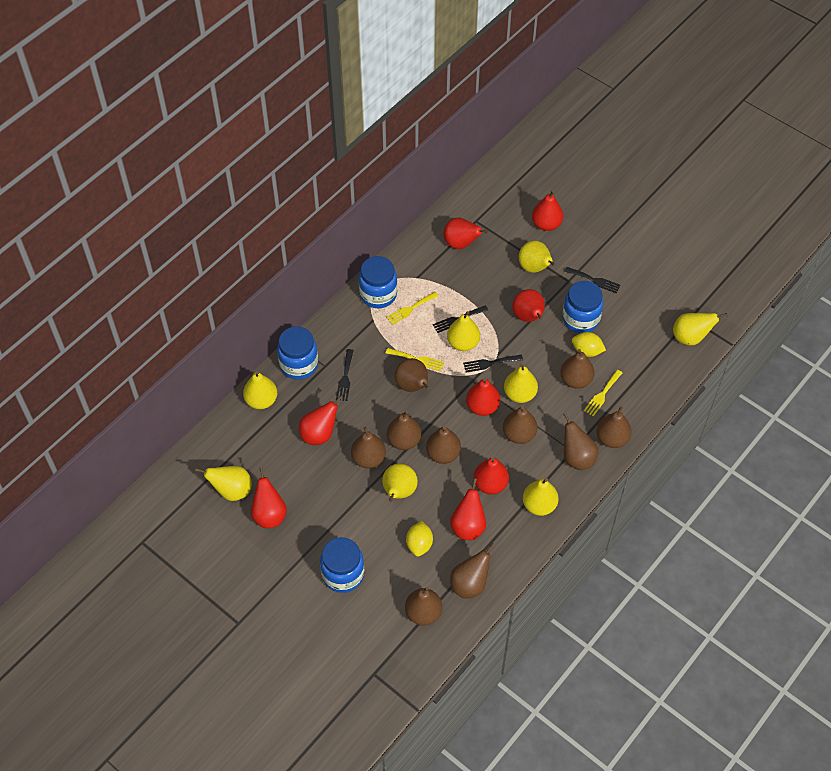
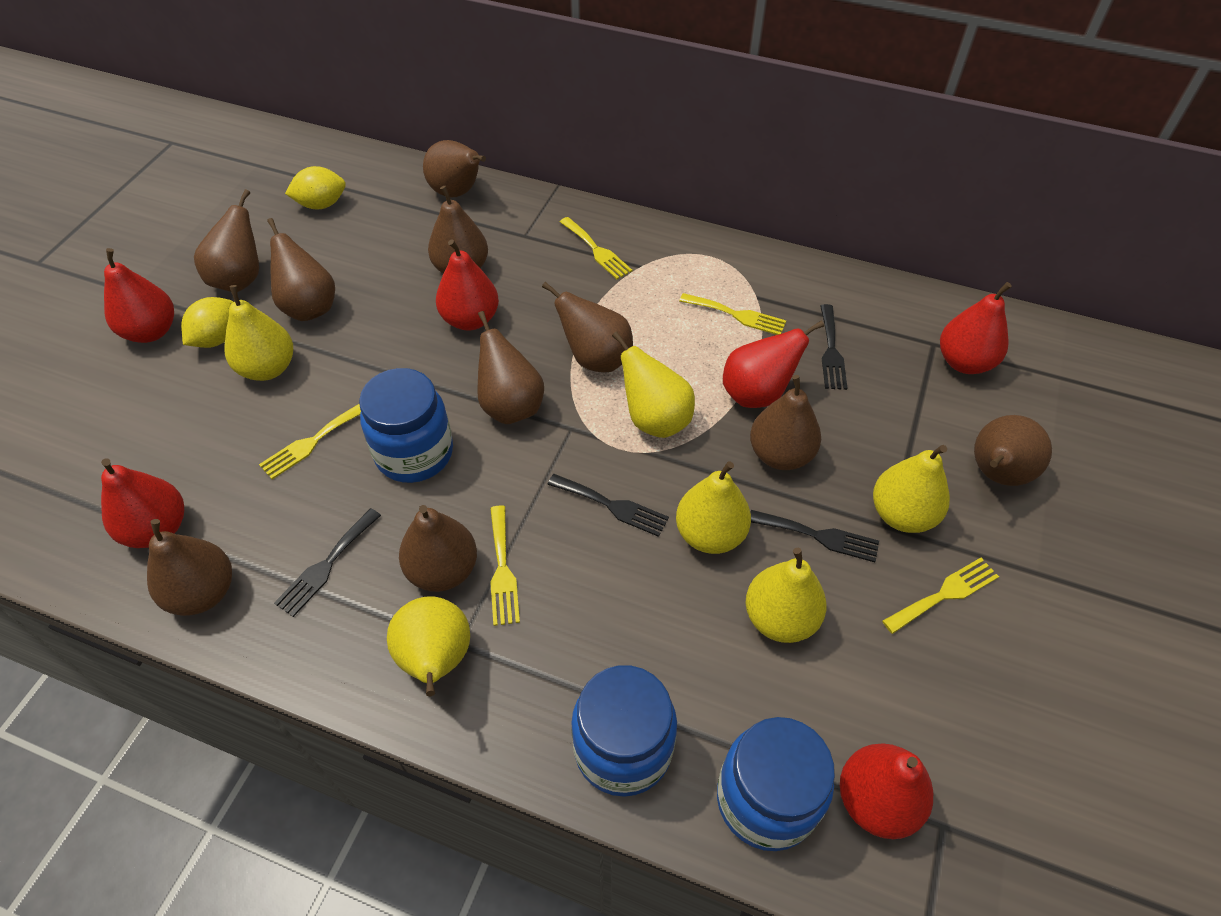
blue jar: 4 -> 3
red pear: 8 -> 6
yellow fork: 3 -> 5
yellow pear: 8 -> 6

